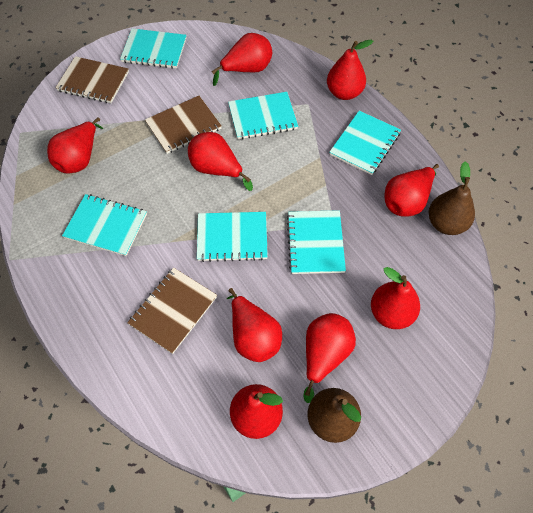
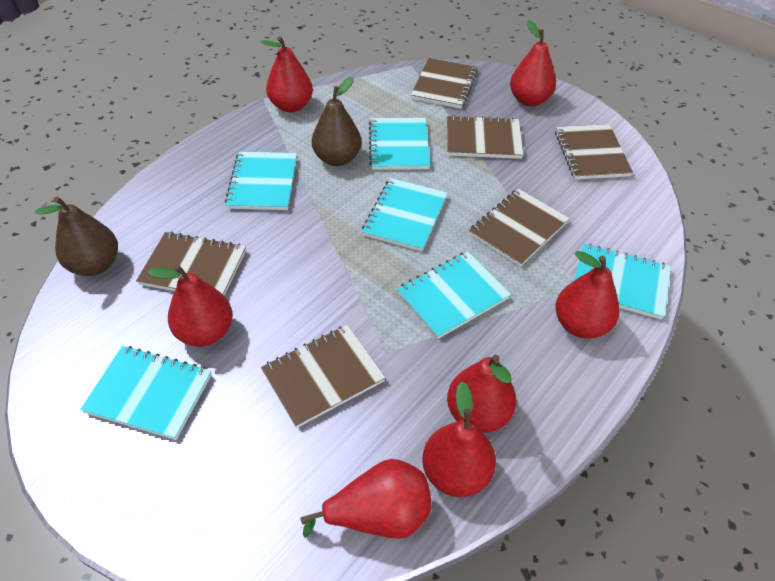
brown notebook: 3 -> 6
red pear: 9 -> 7

